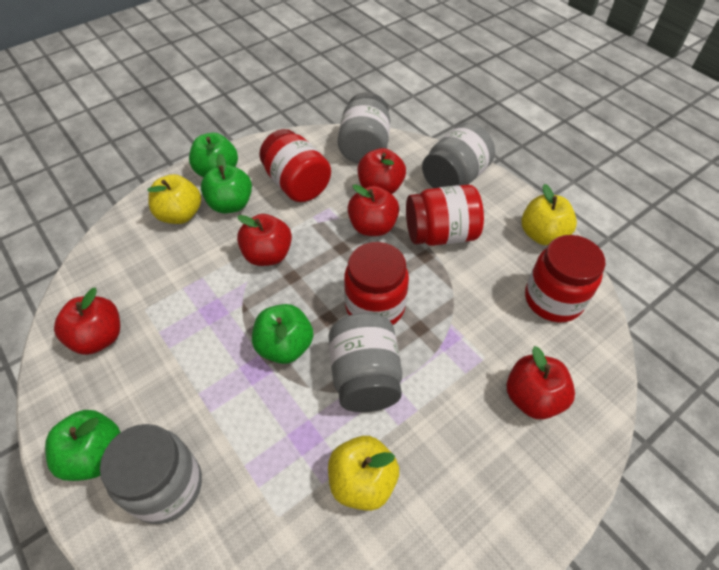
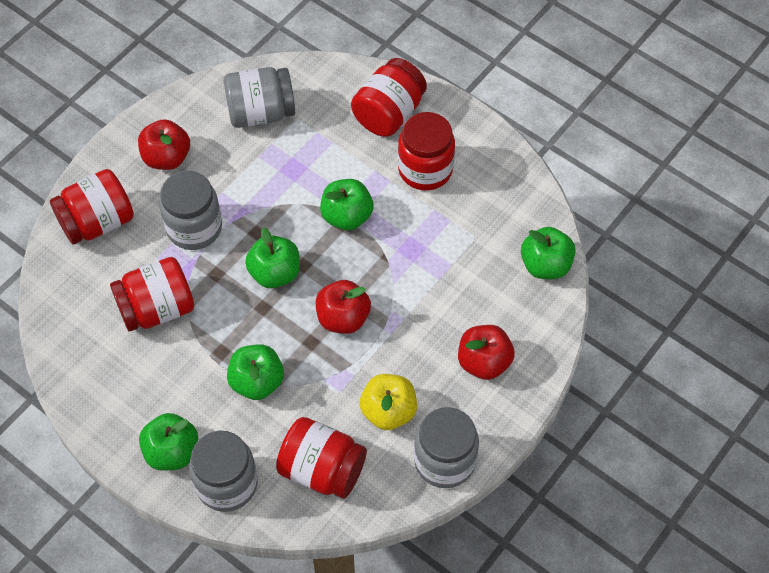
green apple: 4 -> 5
red apple: 5 -> 3
red jar: 4 -> 5
yellow apple: 3 -> 1

